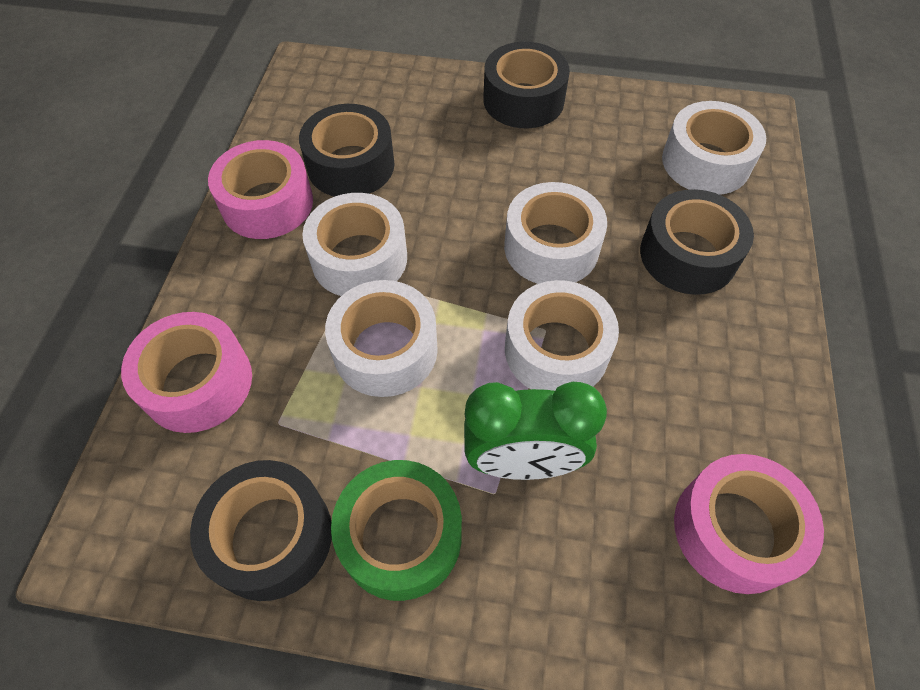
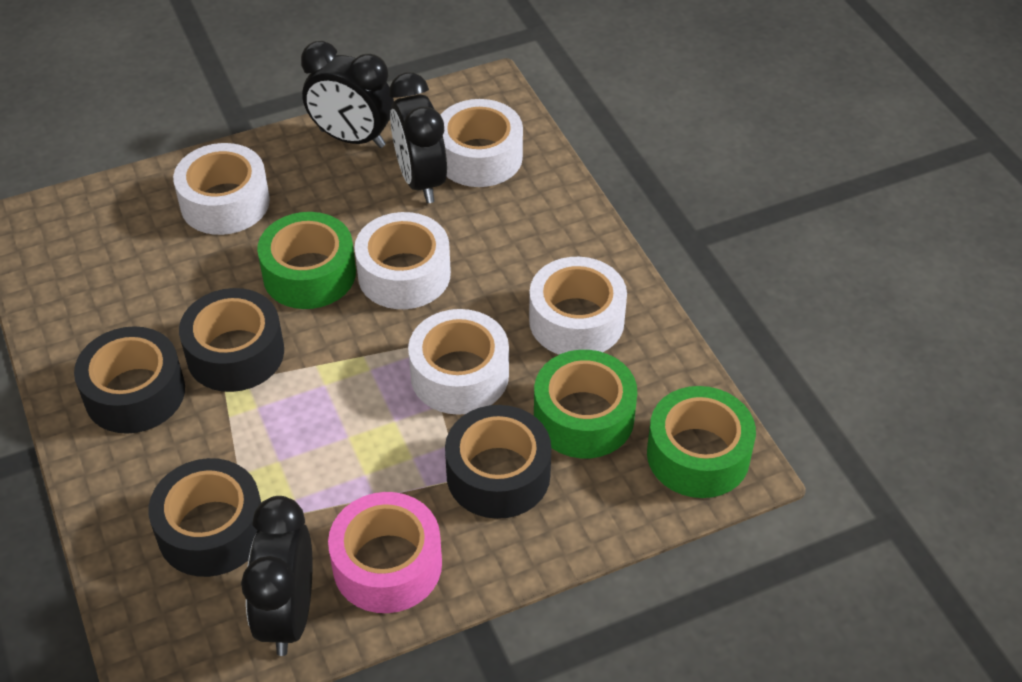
black clock: 0 -> 3
green clock: 1 -> 0
green tape: 1 -> 3
pink tape: 3 -> 1

